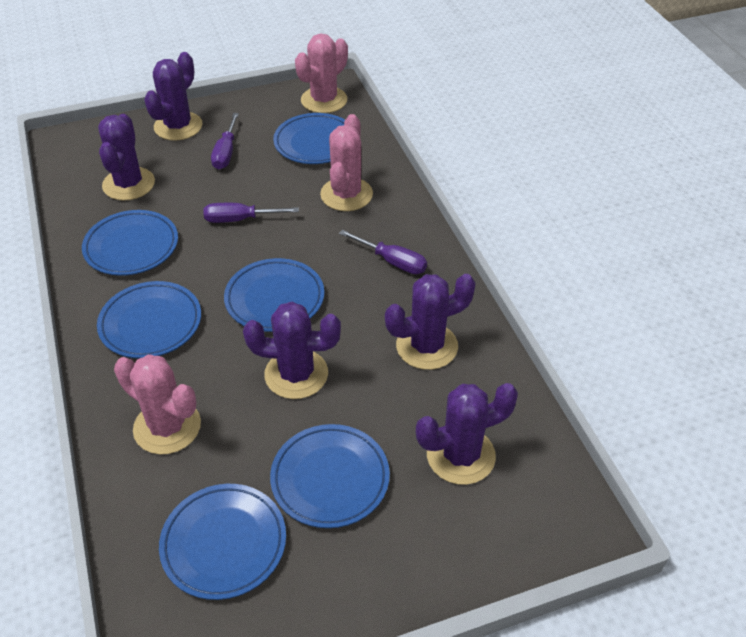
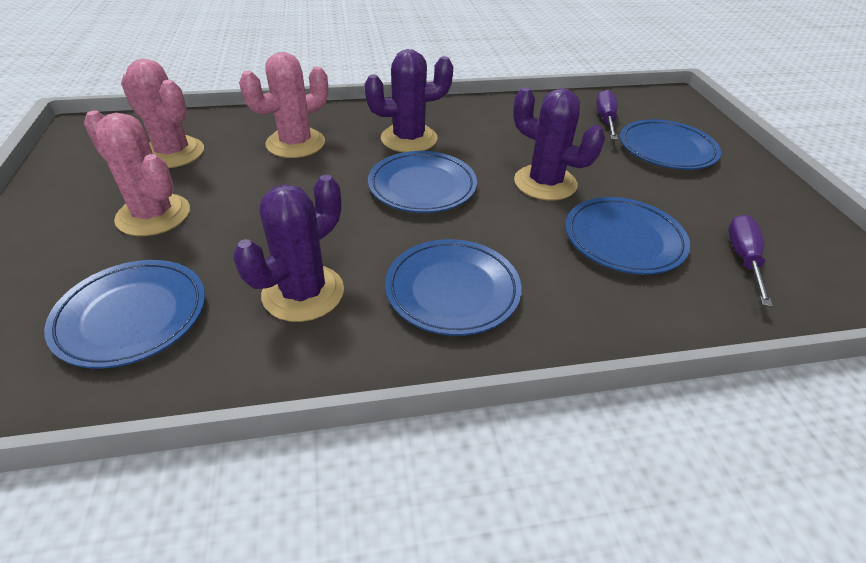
blue plate: 6 -> 5
purple cactus: 5 -> 3
purple screwdriver: 3 -> 2

